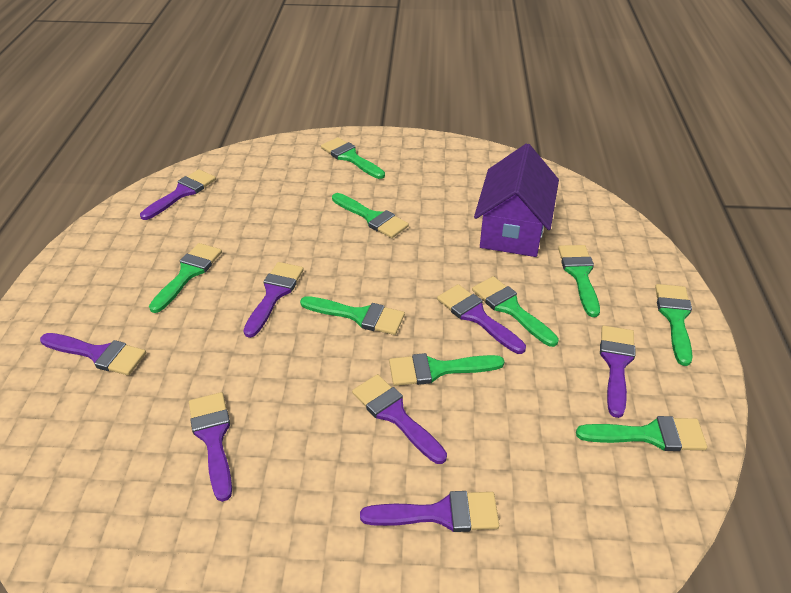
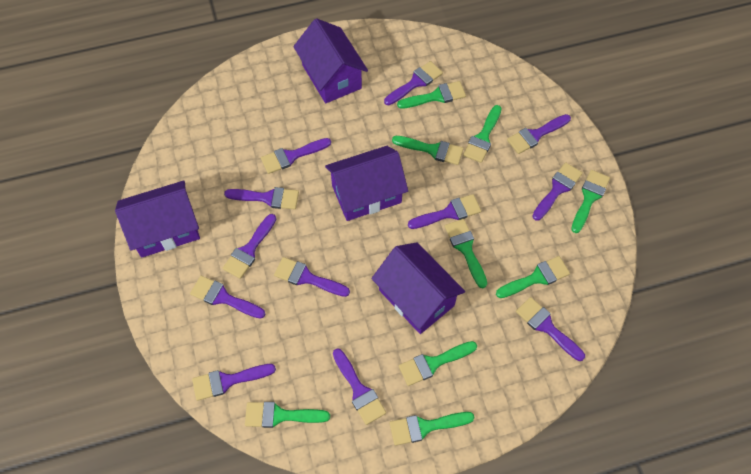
purple brush: 8 -> 12
purple house: 1 -> 4

